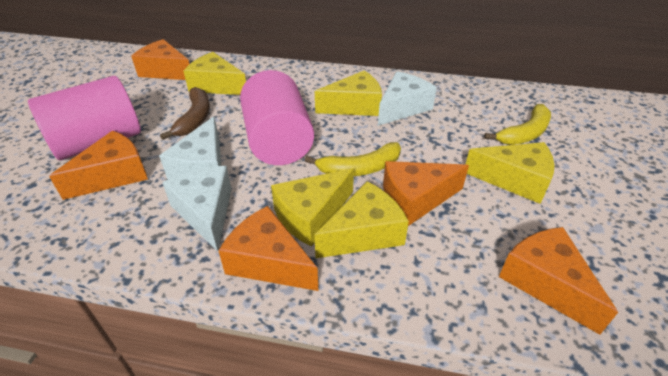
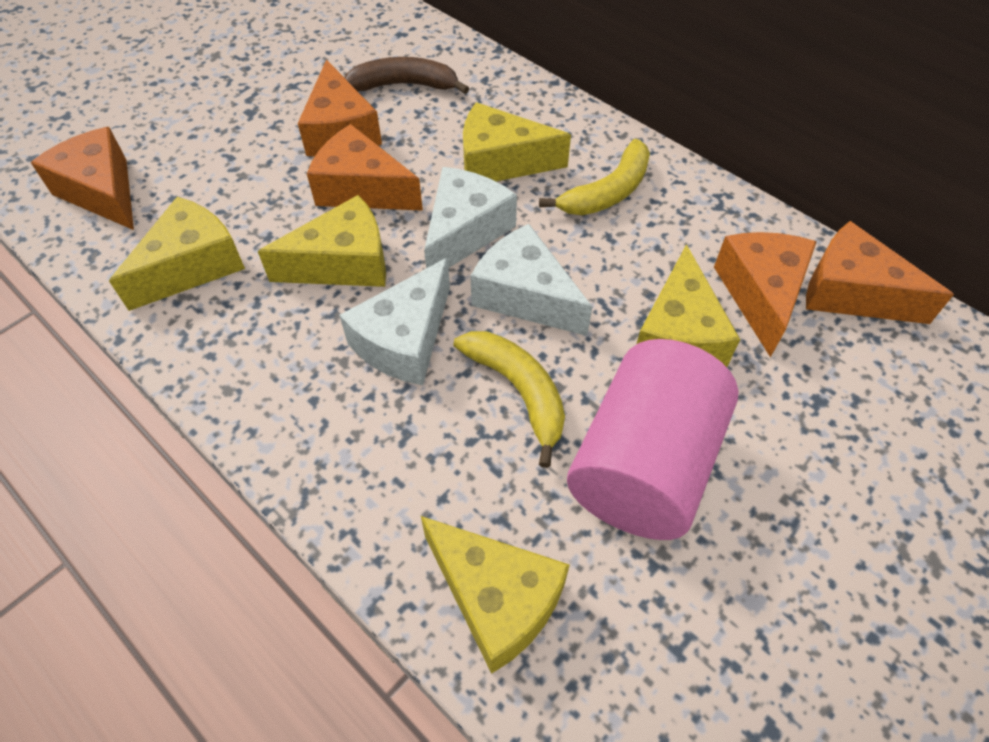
pink cylinder: 2 -> 1

